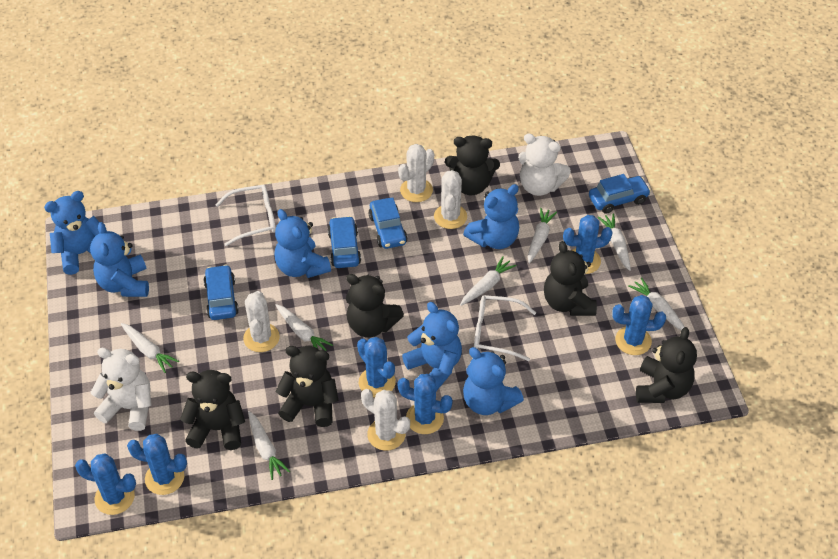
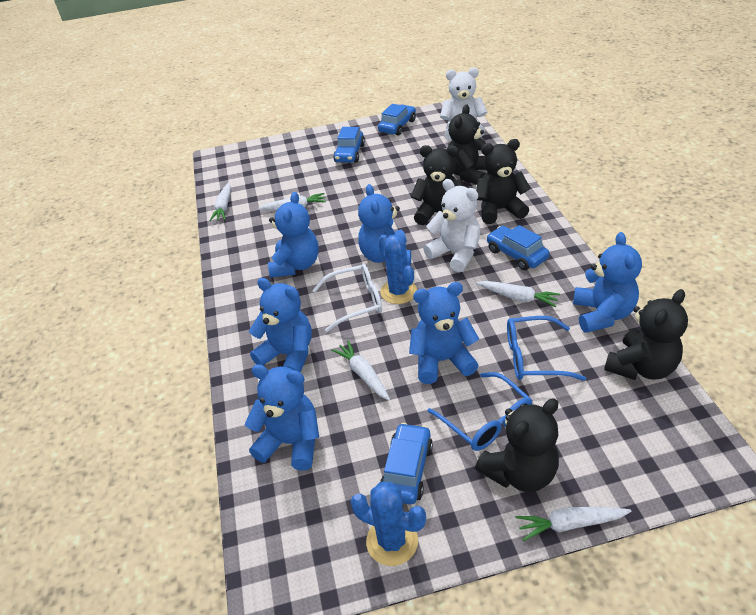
black teddy bear: 6 -> 5
blue cactus: 6 -> 2
blue glasses: 0 -> 2
white cactus: 4 -> 0
white carrot: 7 -> 5
white glasses: 2 -> 1

